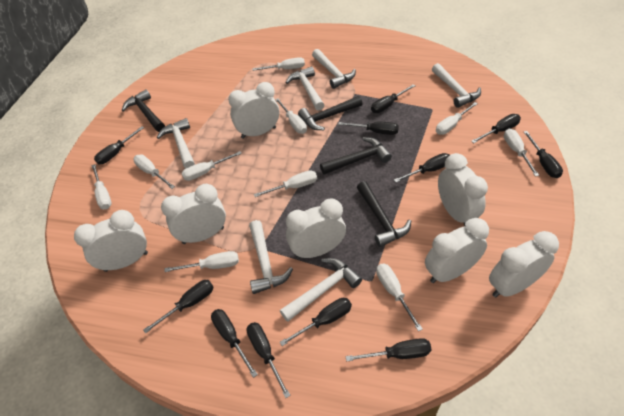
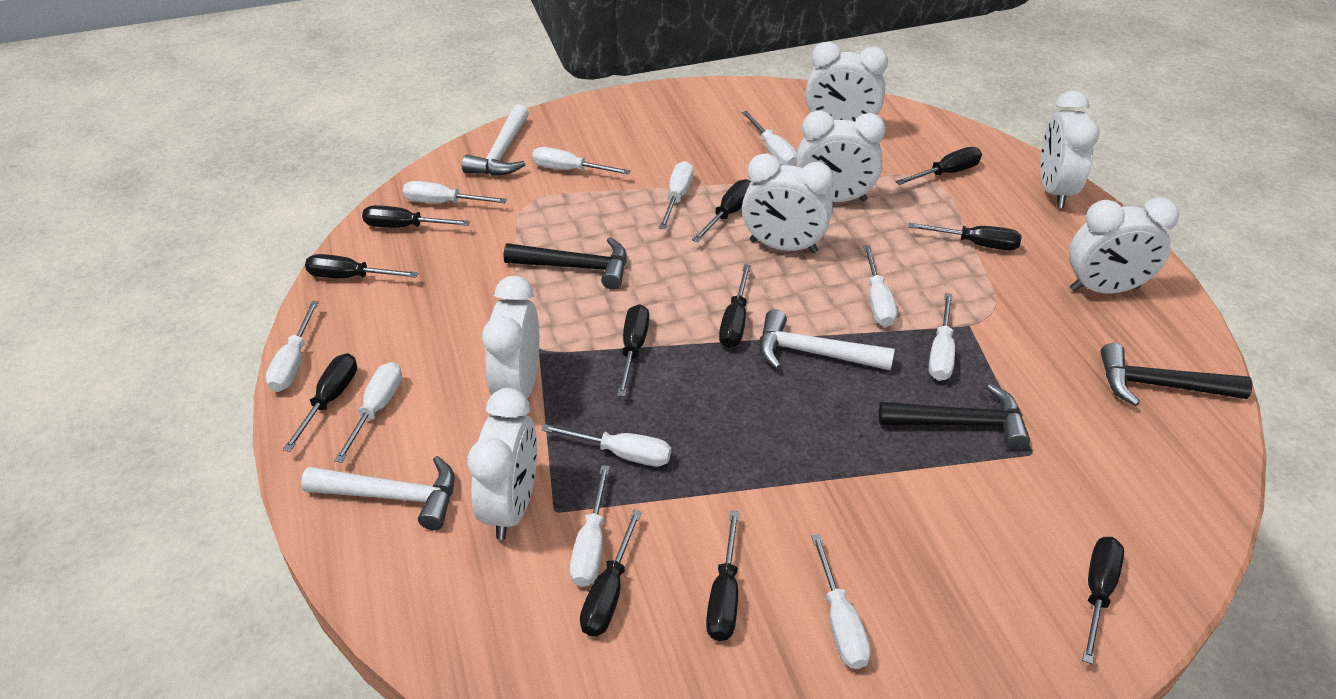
black hammer: 4 -> 3
white hammer: 6 -> 3
white screwdriver: 10 -> 11

